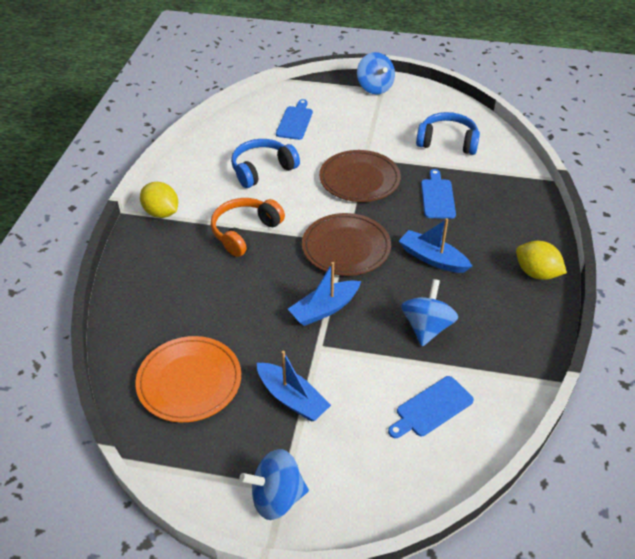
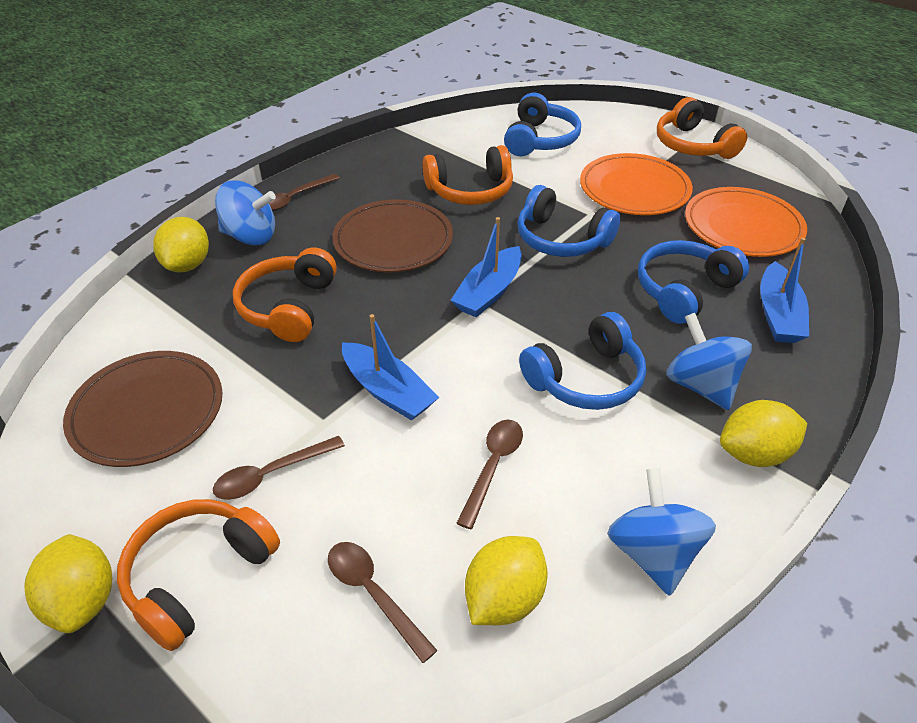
blue cutting board: 3 -> 0
blue headphones: 2 -> 4
brown spoon: 0 -> 4
orange headphones: 1 -> 4
orange plate: 1 -> 2
yellow lemon: 2 -> 4

